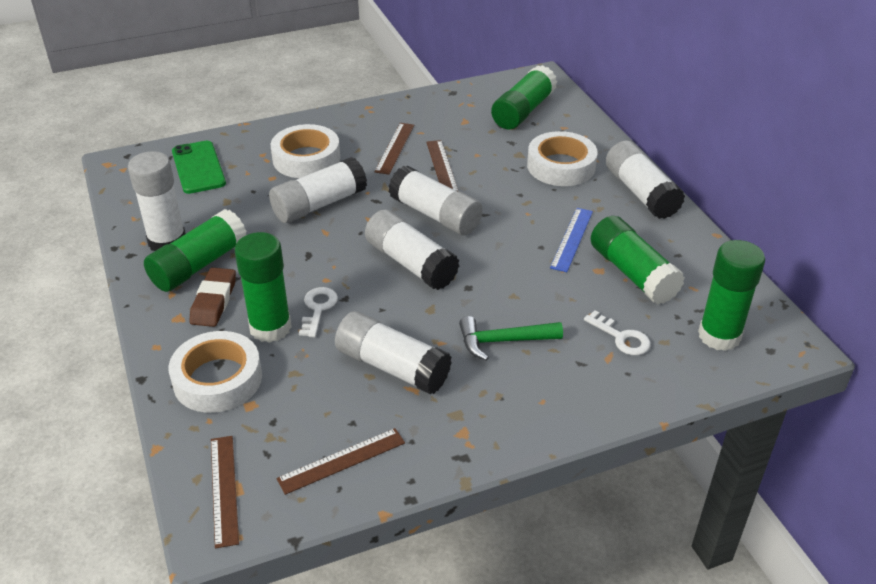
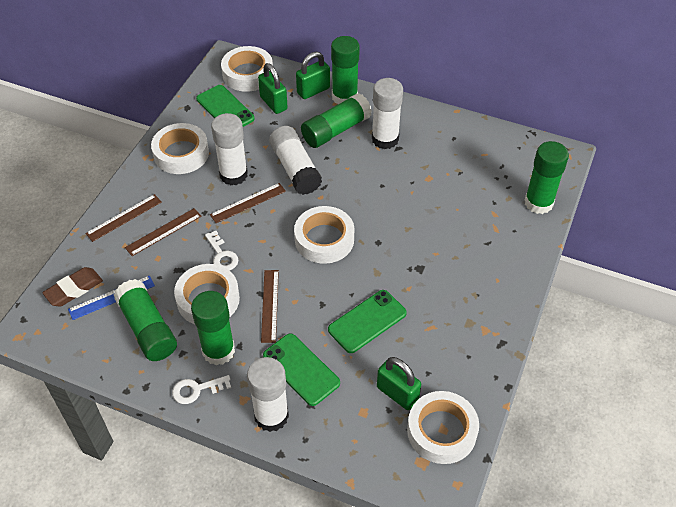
green hammer: 1 -> 0
green padlock: 0 -> 3
green phone: 1 -> 3
white glue stick: 6 -> 4
white tape: 3 -> 5

